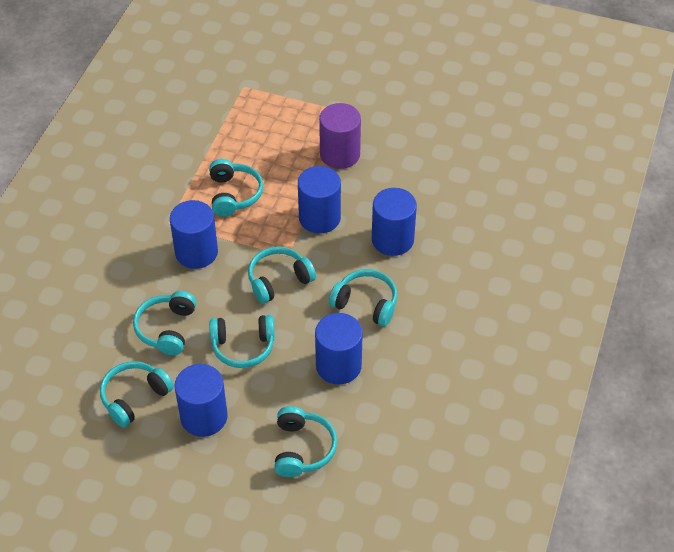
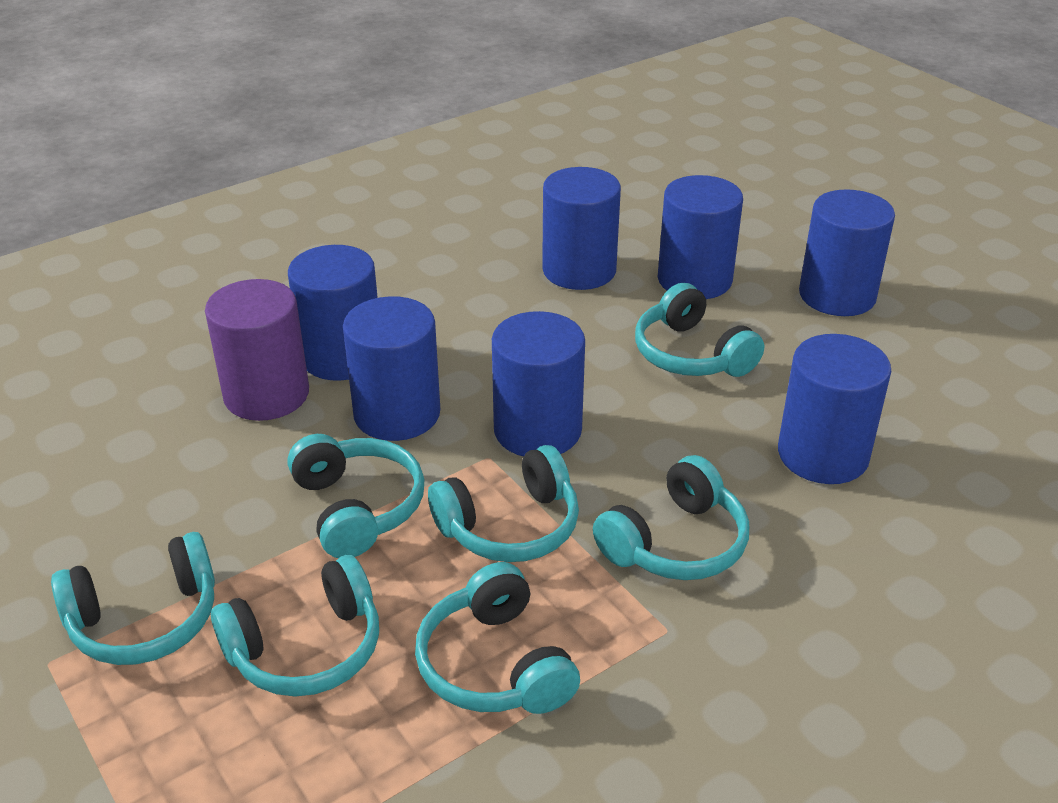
blue cylinder: 5 -> 7

